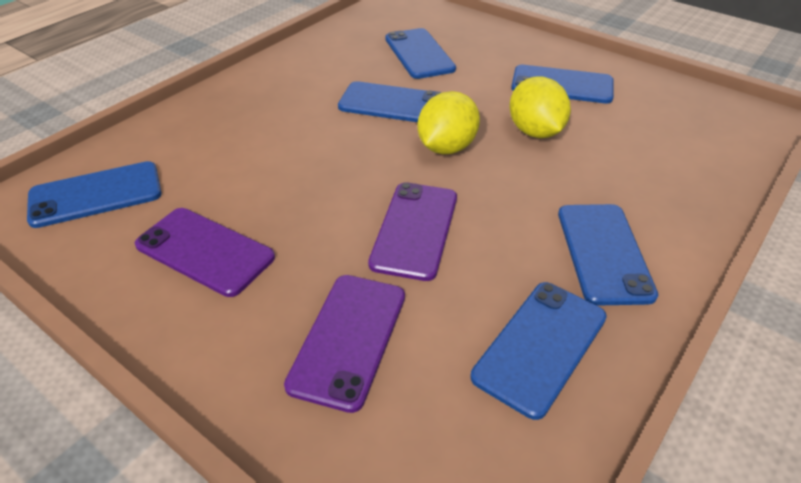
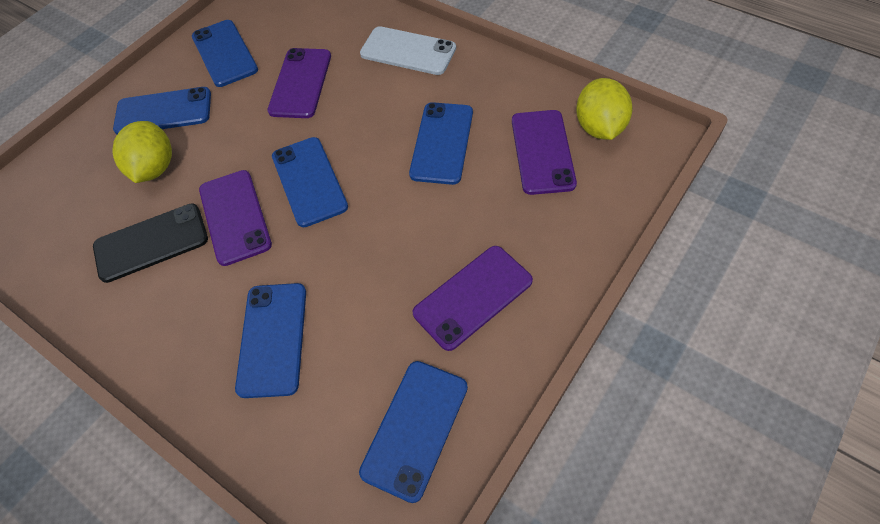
black phone: 0 -> 1
purple phone: 3 -> 4
white phone: 0 -> 1

